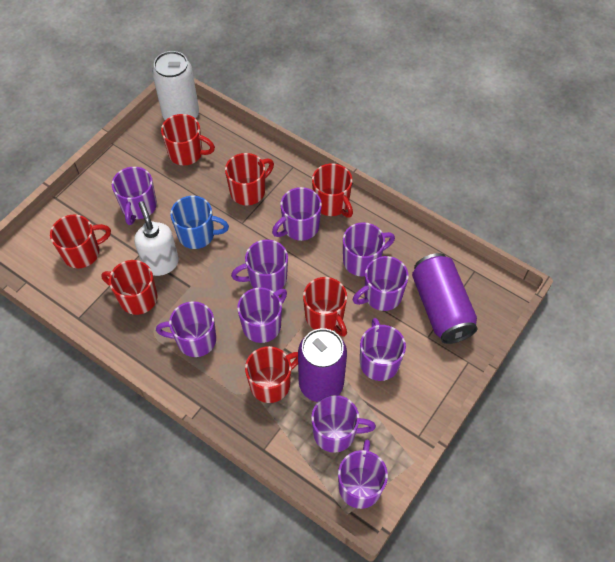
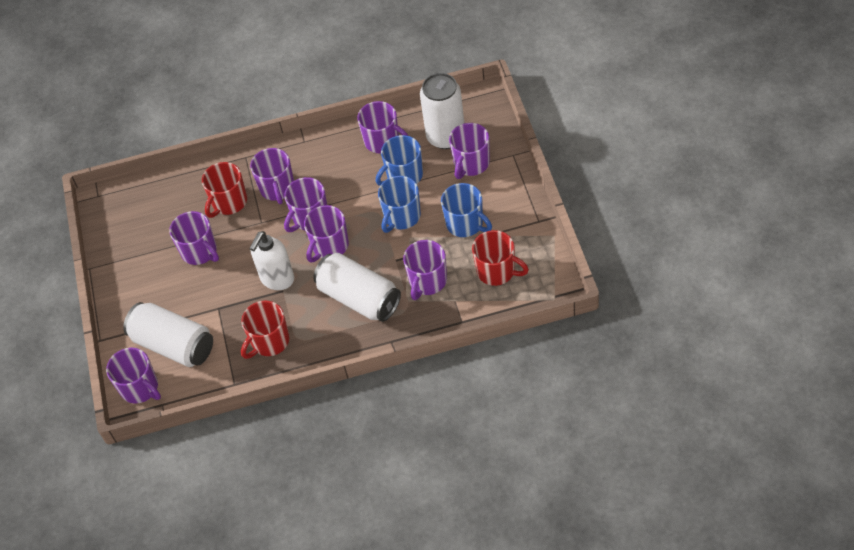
blue mug: 1 -> 3
purple can: 2 -> 0
purple mug: 10 -> 8
red mug: 7 -> 3
white can: 1 -> 3

